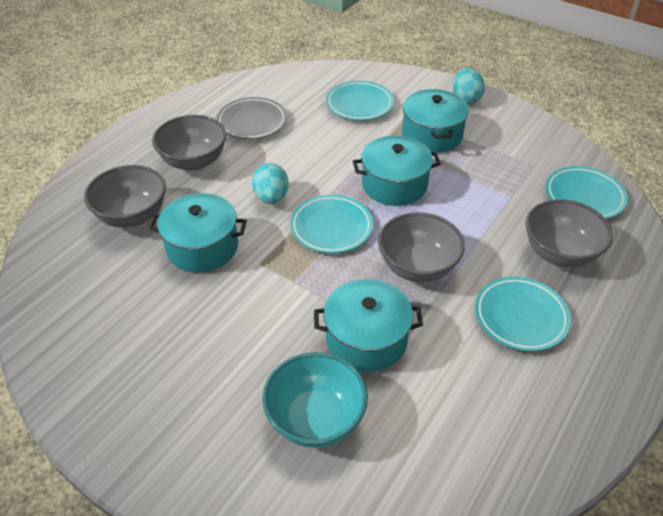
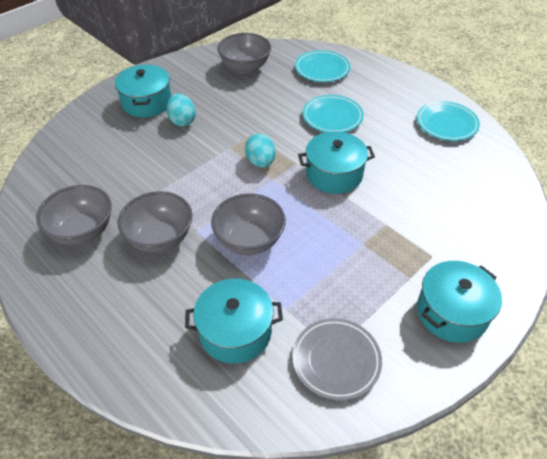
turquoise bowl: 1 -> 0
turquoise plate: 4 -> 3

